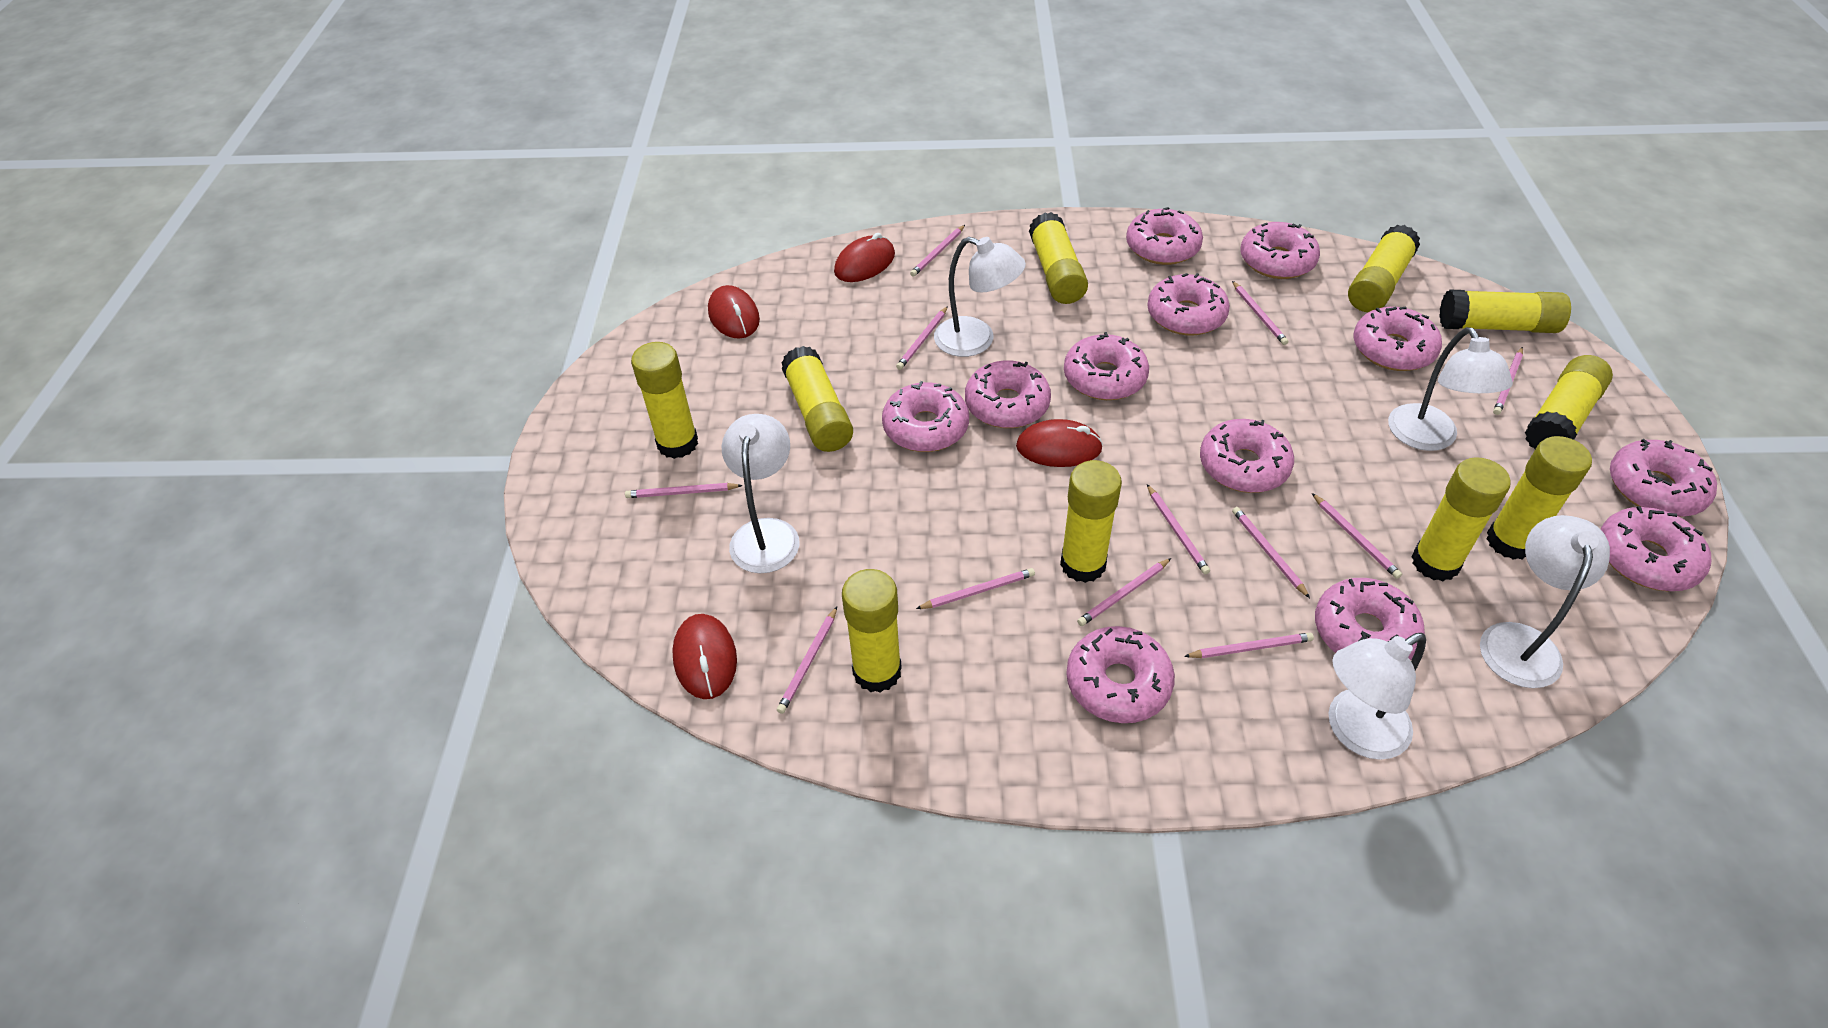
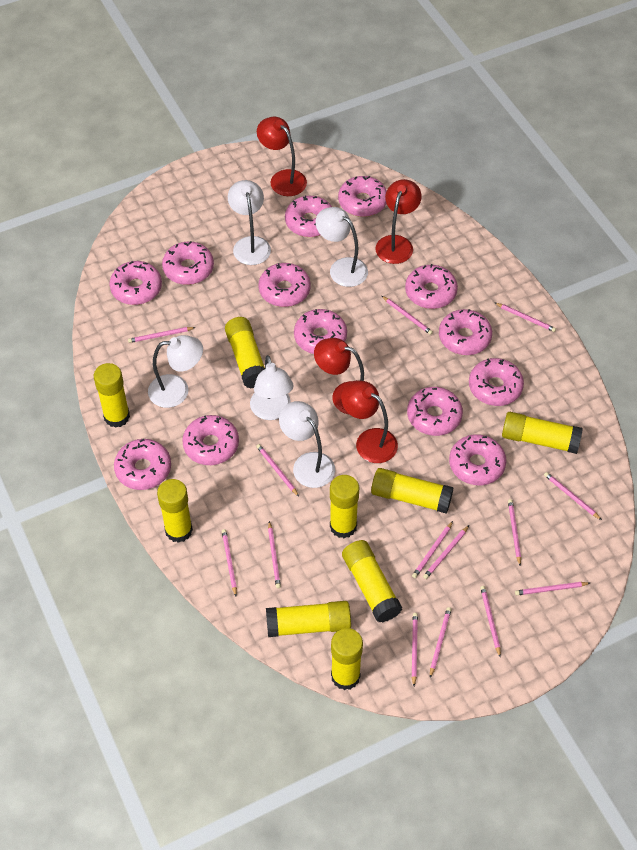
pink donut: 12 -> 13
pink pencil: 12 -> 14
red lamp: 0 -> 4
red mouse: 4 -> 0
yellow glue stick: 10 -> 9

